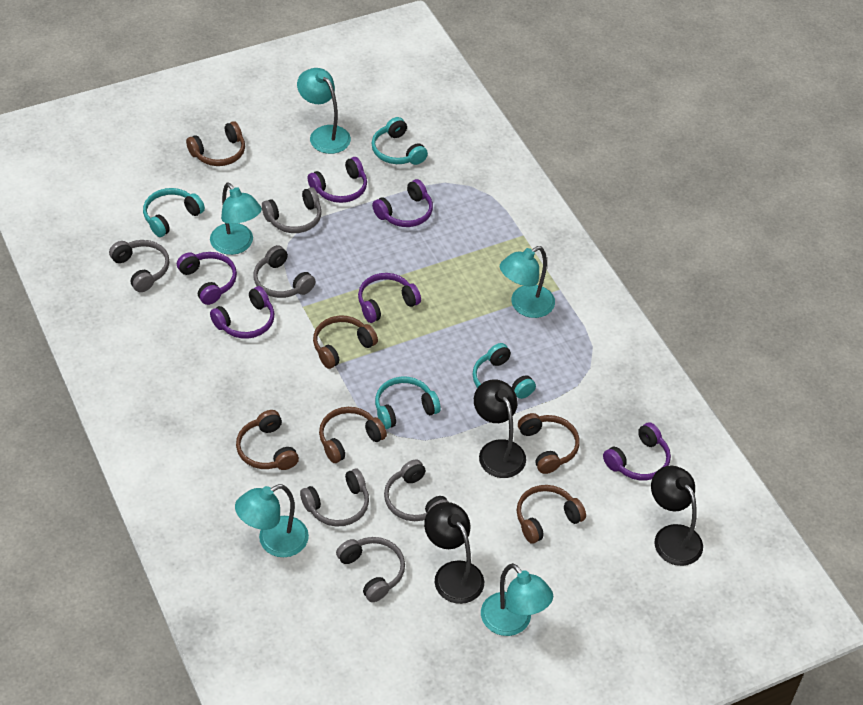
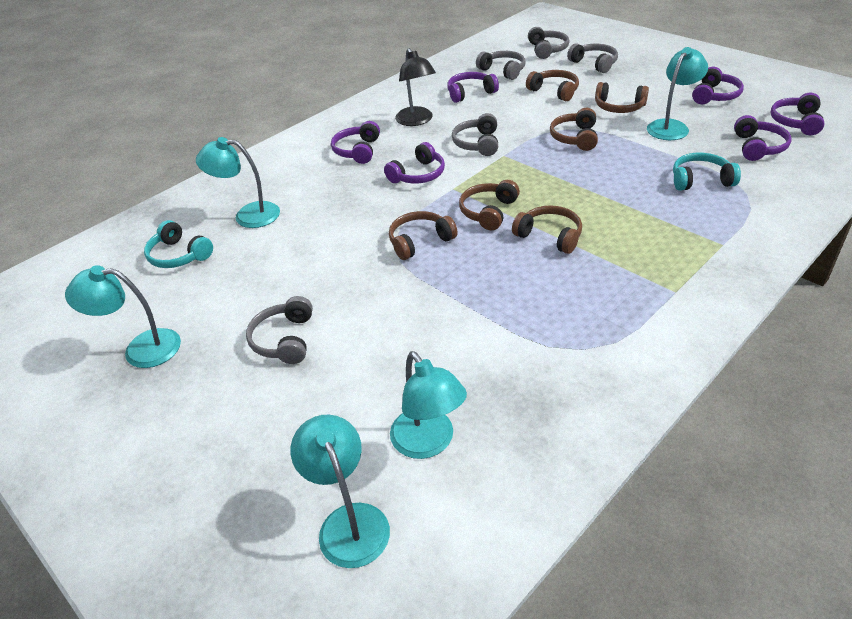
black lamp: 3 -> 1
grey headphones: 6 -> 5
turquoise headphones: 4 -> 2

